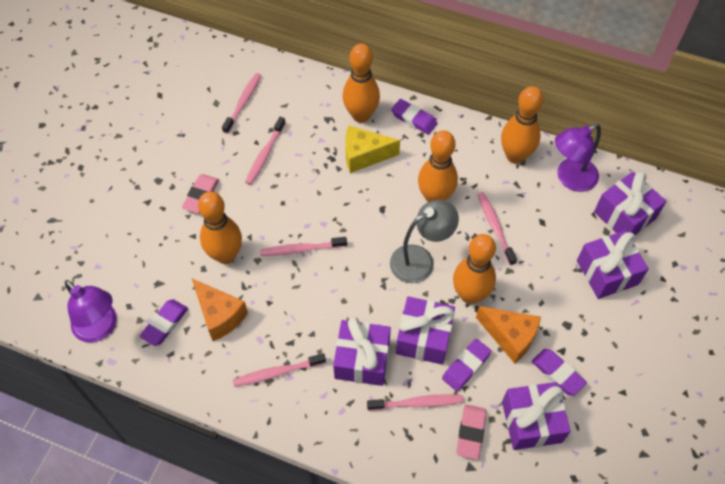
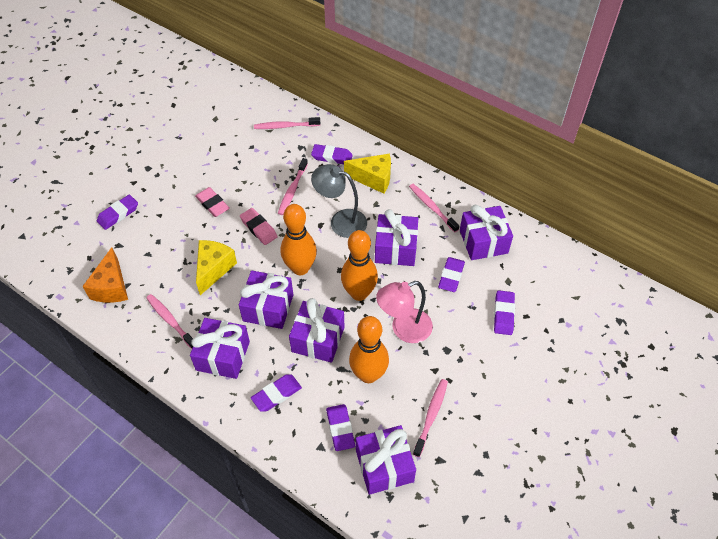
orange bowling pin: 5 -> 3
orange cheese: 2 -> 1
pink lamp: 0 -> 1
pink toothbrush: 6 -> 5
purple eraser: 4 -> 6
purple gift: 5 -> 6
purple lamp: 2 -> 0
yellow cheese: 1 -> 2

